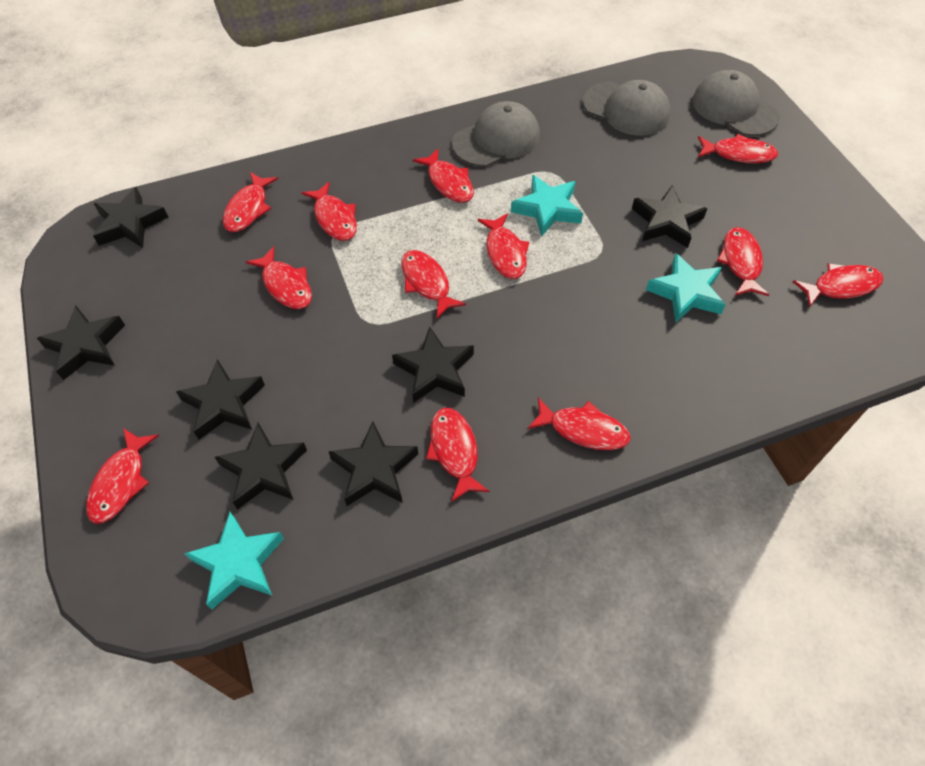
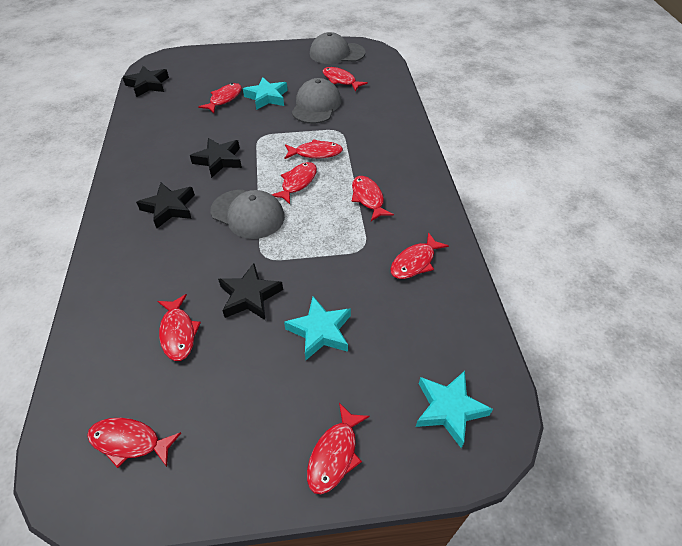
black star: 7 -> 4
red fish: 12 -> 9

